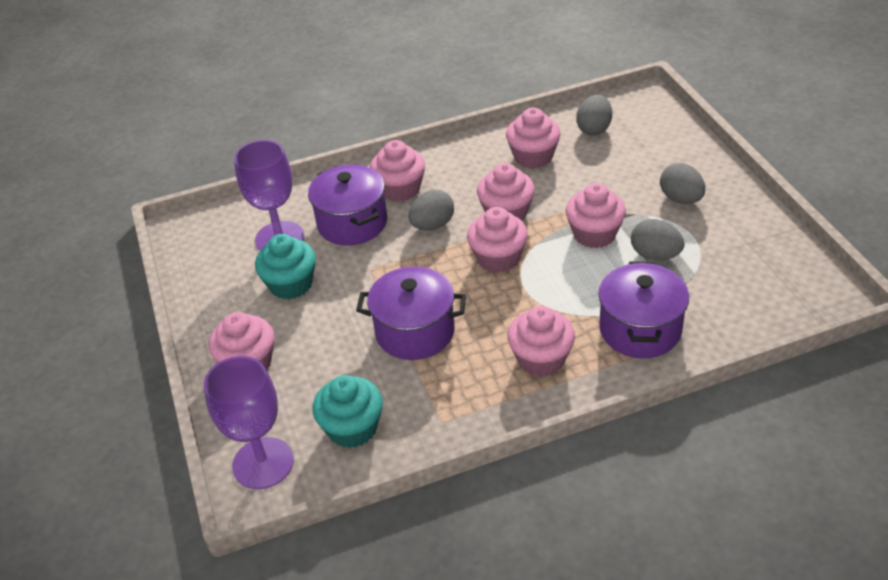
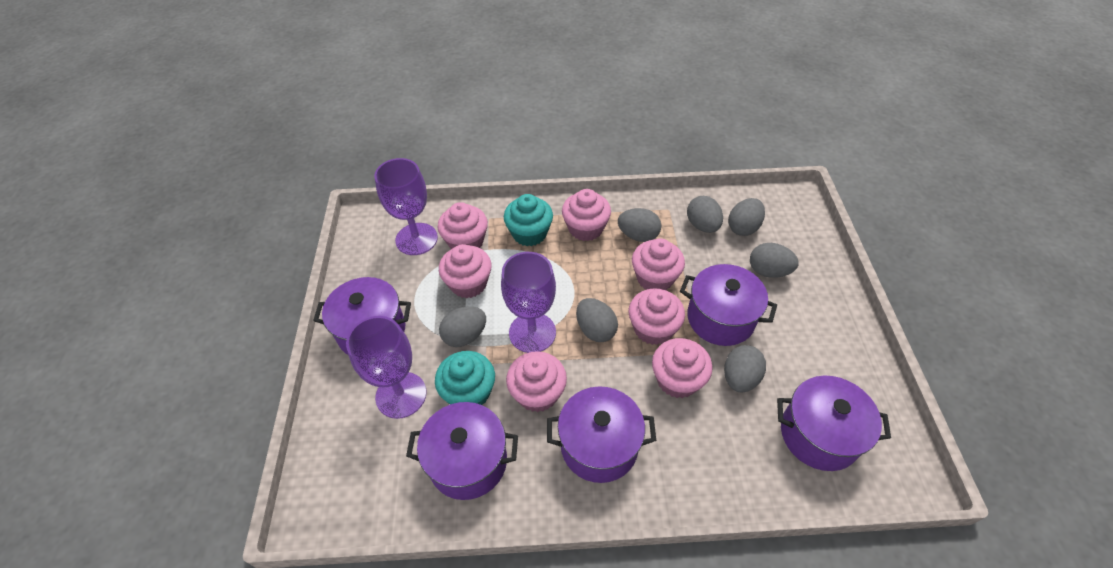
grey egg: 4 -> 7
purple goblet: 2 -> 3
purple pot: 3 -> 5

